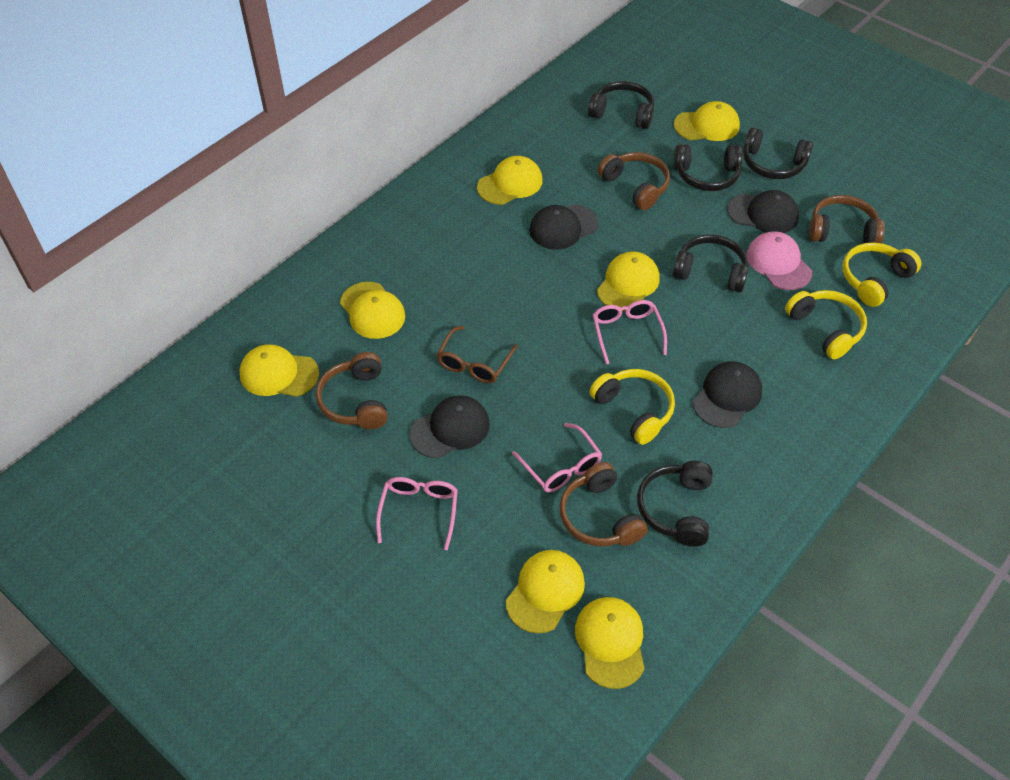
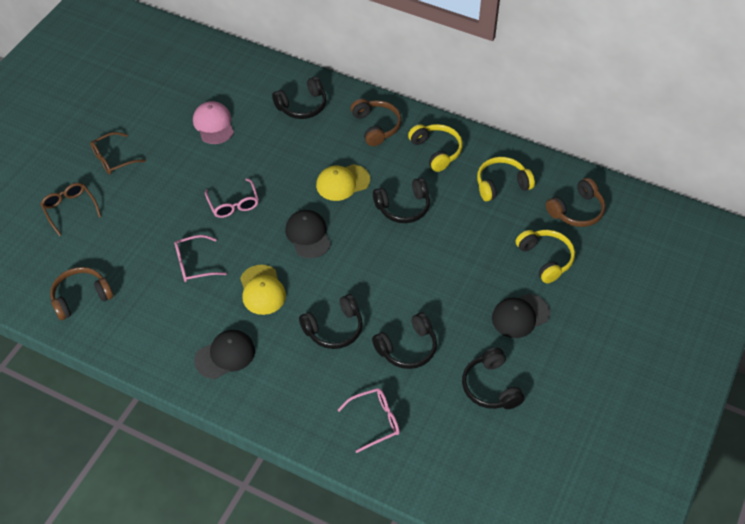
black cap: 4 -> 3
brown glasses: 1 -> 2
brown headphones: 4 -> 3
yellow cap: 7 -> 2

